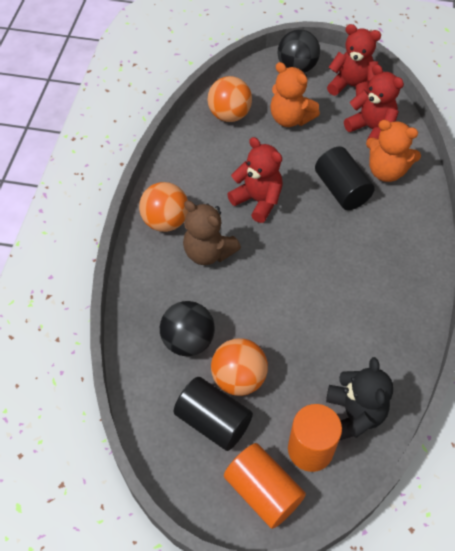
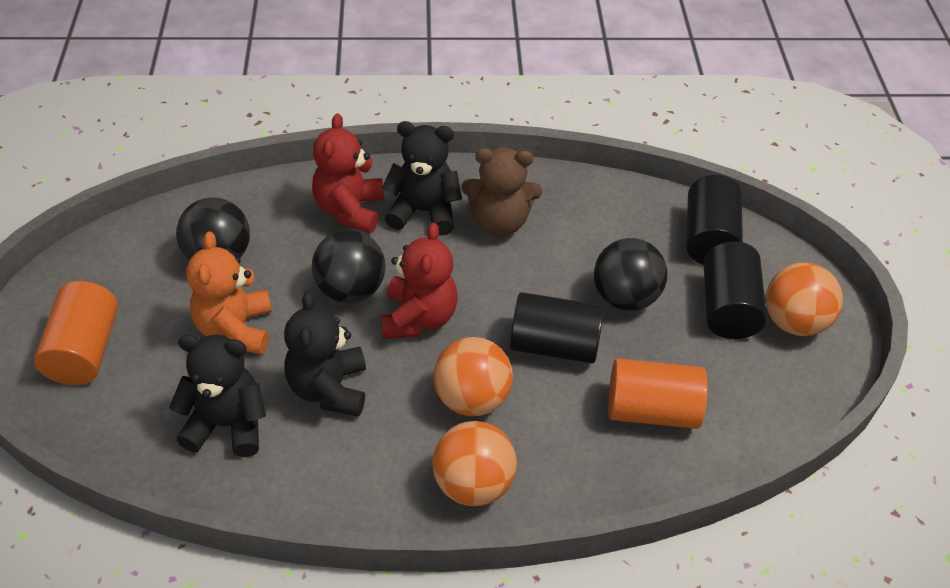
black ball: 2 -> 3
black cylinder: 2 -> 3
black teddy bear: 1 -> 3
orange teddy bear: 2 -> 1
red teddy bear: 3 -> 2

